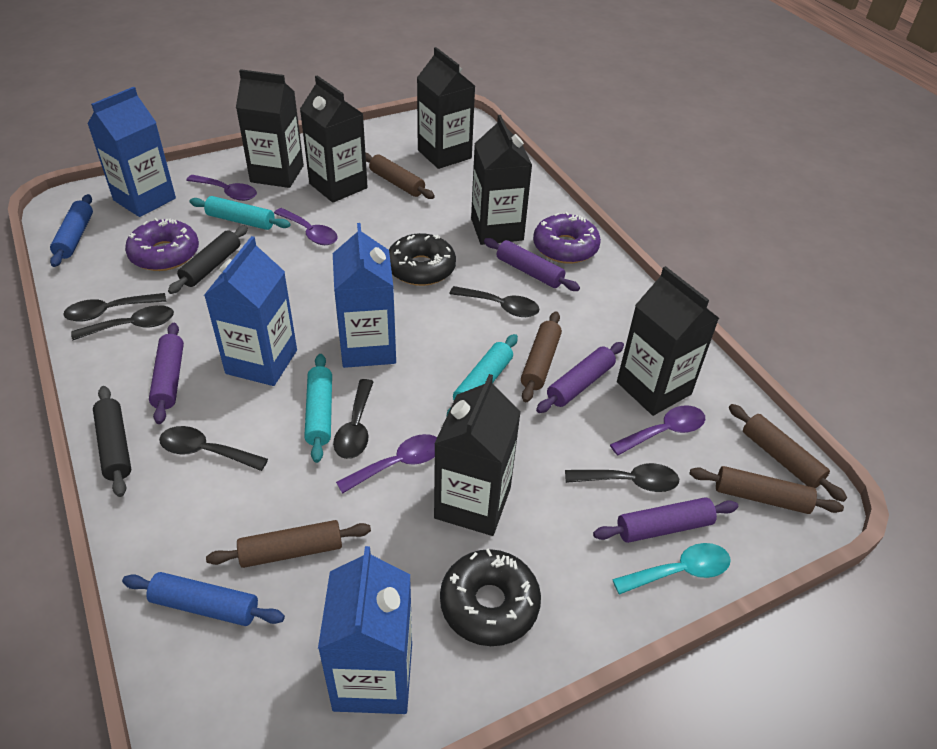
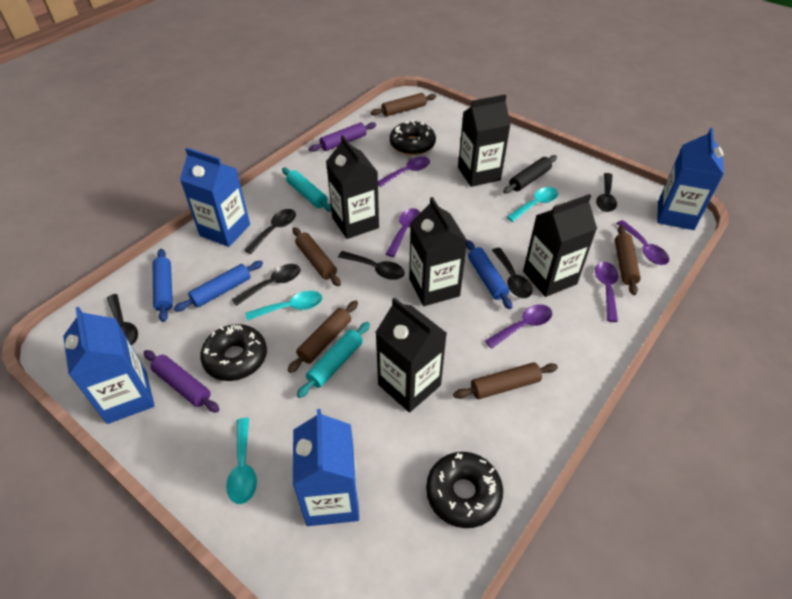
black carton: 6 -> 5
black donut: 2 -> 3
black rolling pin: 2 -> 1
blue rolling pin: 2 -> 3
purple donut: 2 -> 0
purple rolling pin: 4 -> 2
purple spoon: 4 -> 5
turquoise rolling pin: 3 -> 2
turquoise spoon: 1 -> 3

